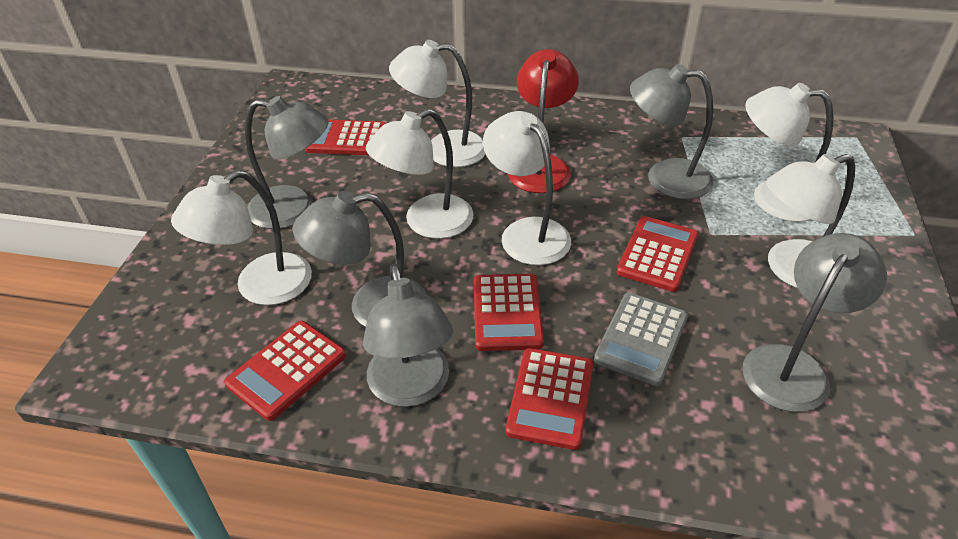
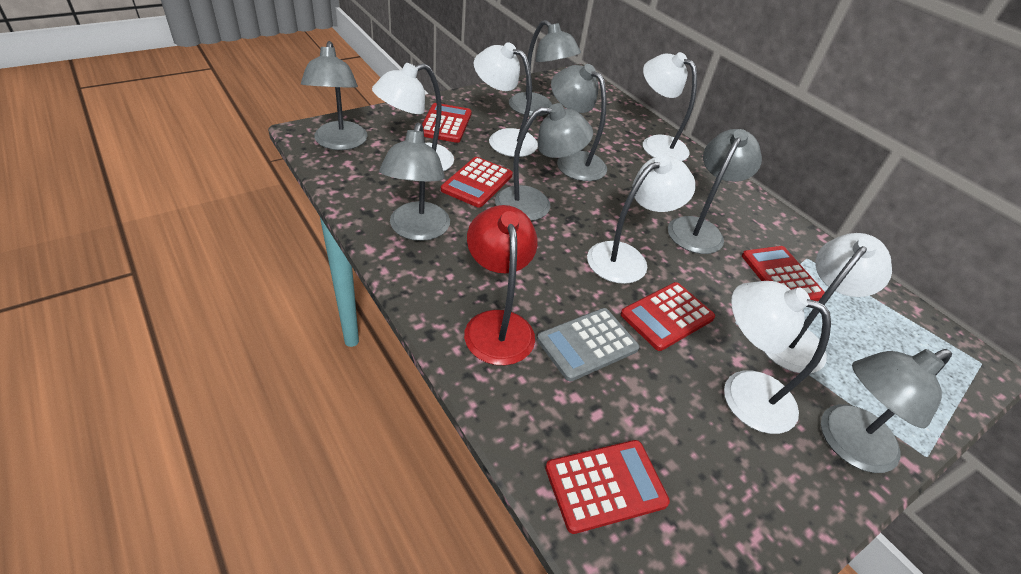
grey lamp: 5 -> 7

